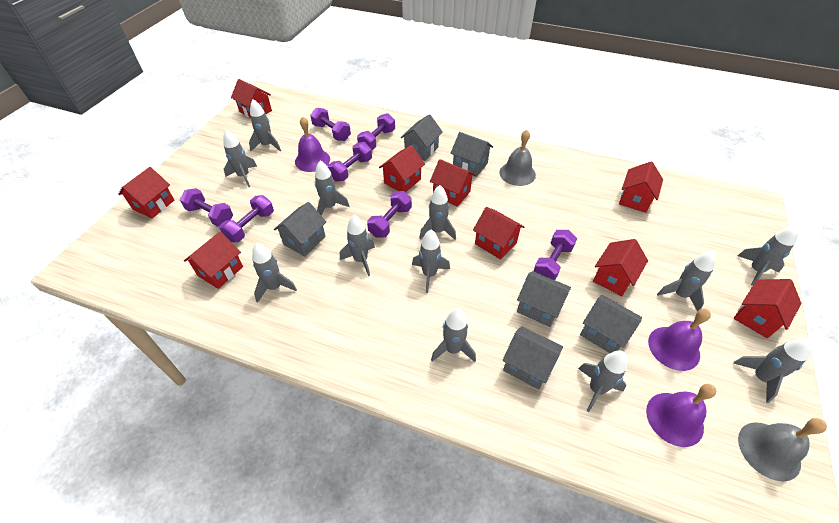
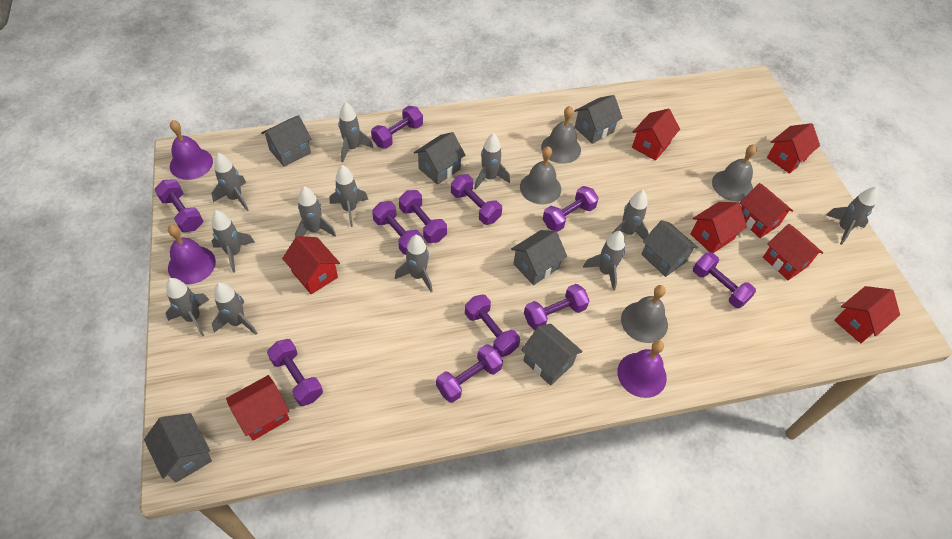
grey bell: 2 -> 4
grey house: 6 -> 7
purple dumbbell: 7 -> 11
red house: 9 -> 8

